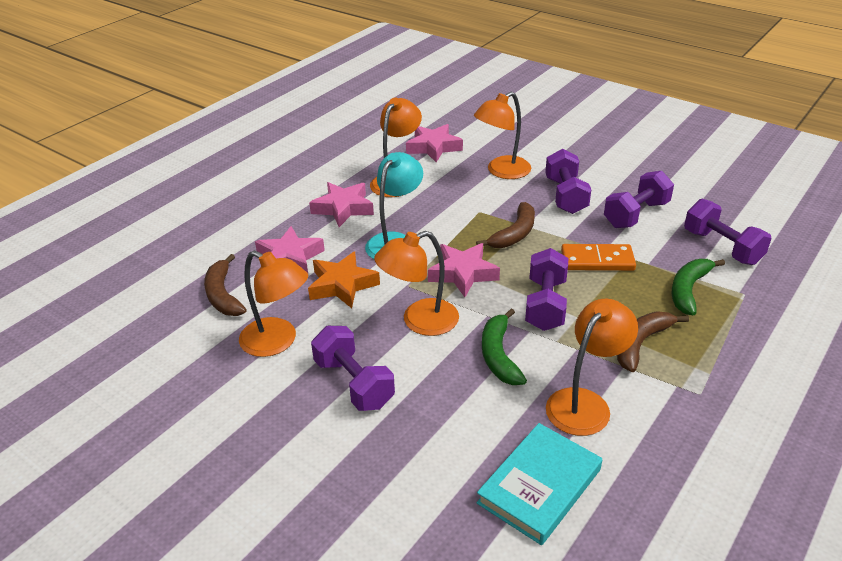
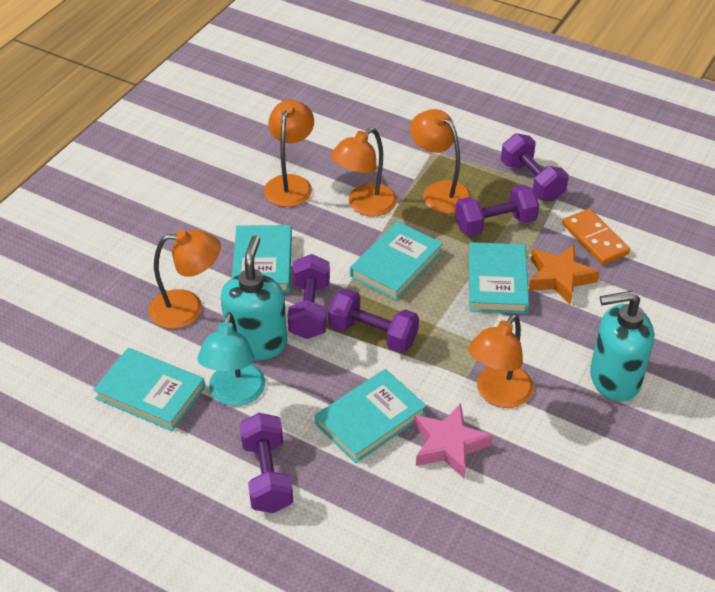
brown banana: 3 -> 0
green banana: 2 -> 0
pink star: 4 -> 1
turquoise book: 1 -> 5
turquoise soap dispenser: 0 -> 2

